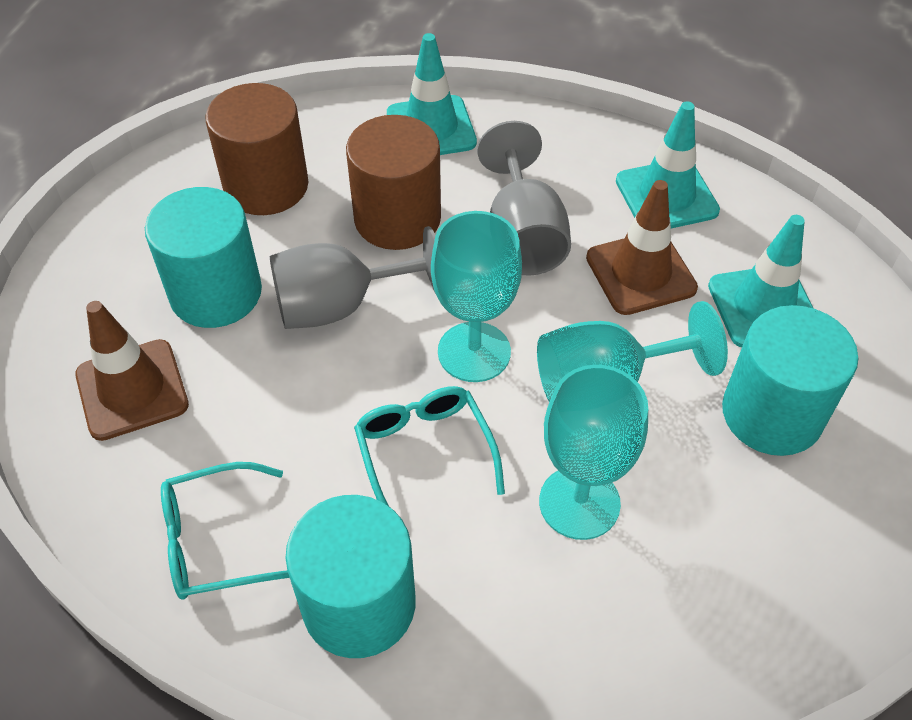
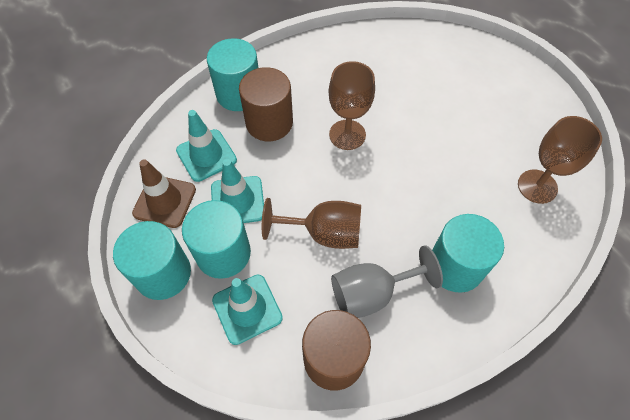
brown goblet: 0 -> 3
brown traffic cone: 2 -> 1
grey goblet: 2 -> 1
turquoise cylinder: 3 -> 4
turquoise glasses: 2 -> 0
turquoise goblet: 3 -> 0

